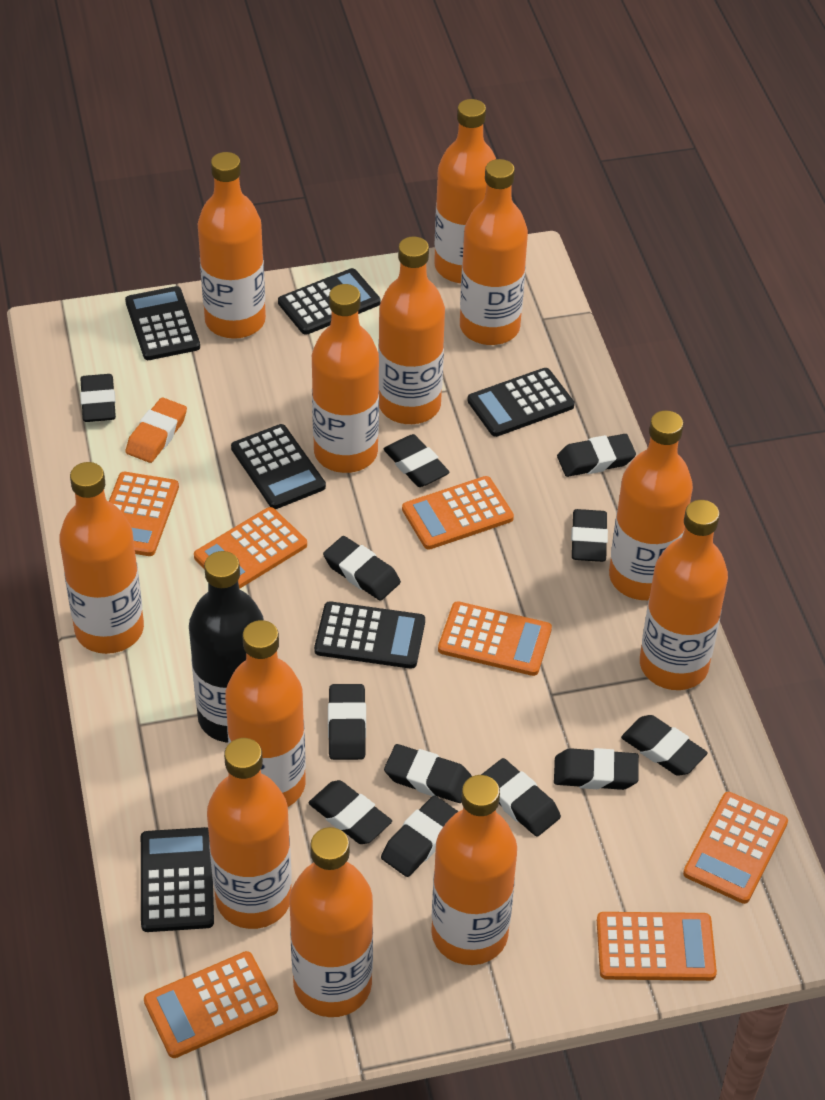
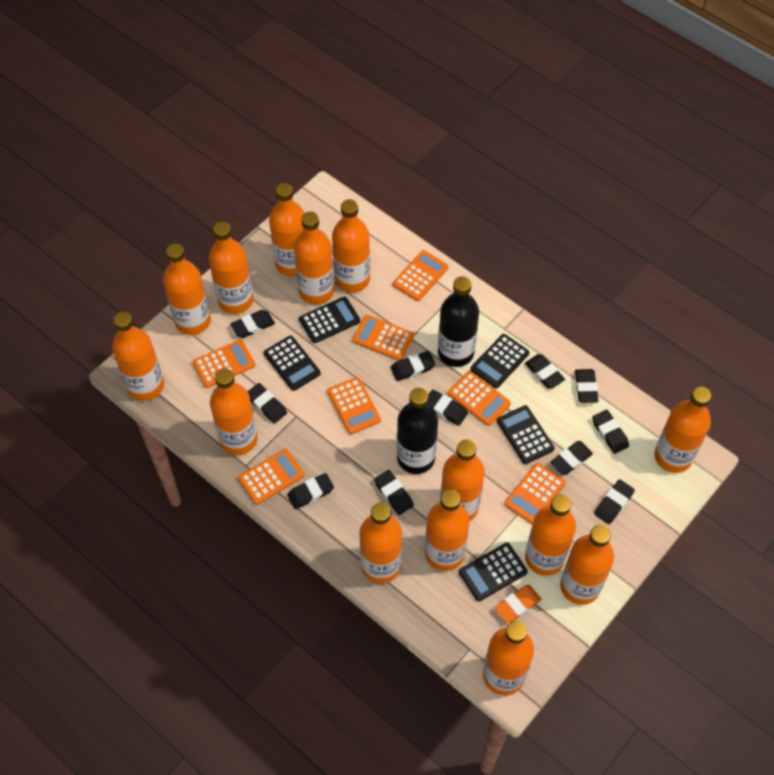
black bottle: 1 -> 2
black calculator: 6 -> 5
black eraser: 12 -> 11
orange bottle: 12 -> 14

